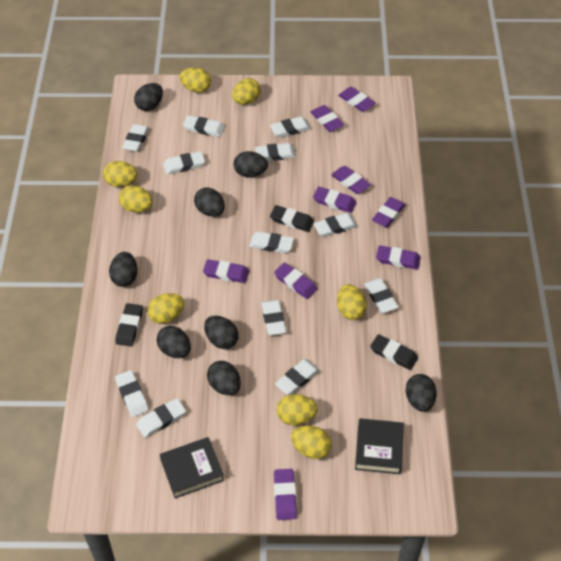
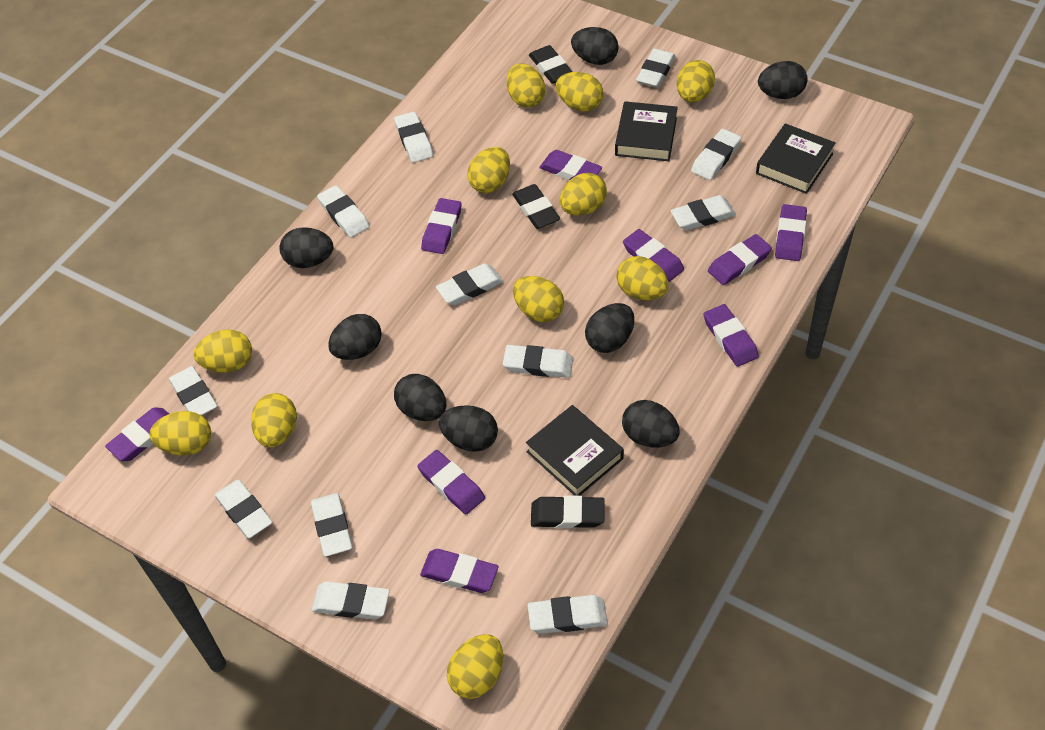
black book: 2 -> 3
yellow egg: 8 -> 11

